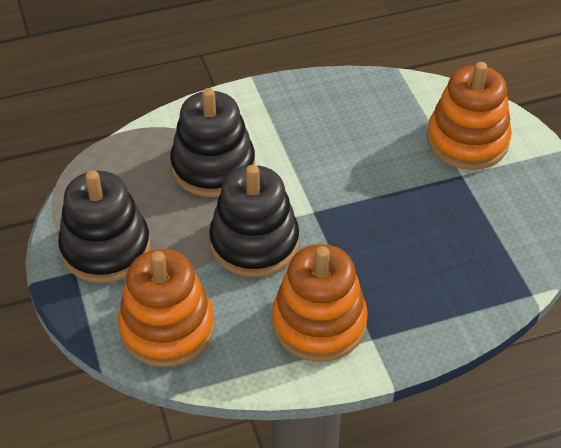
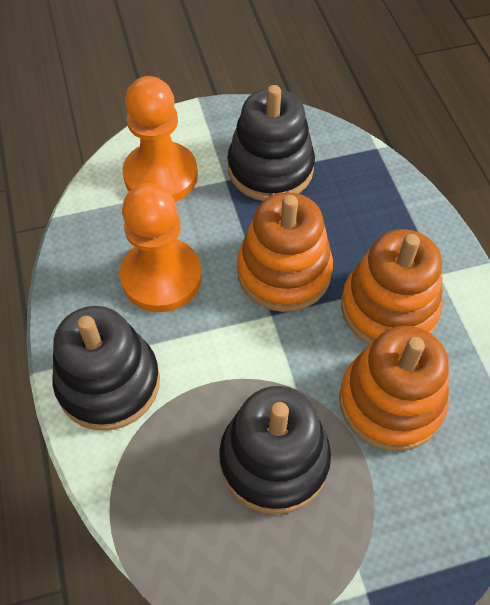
orange pawn: 0 -> 2

